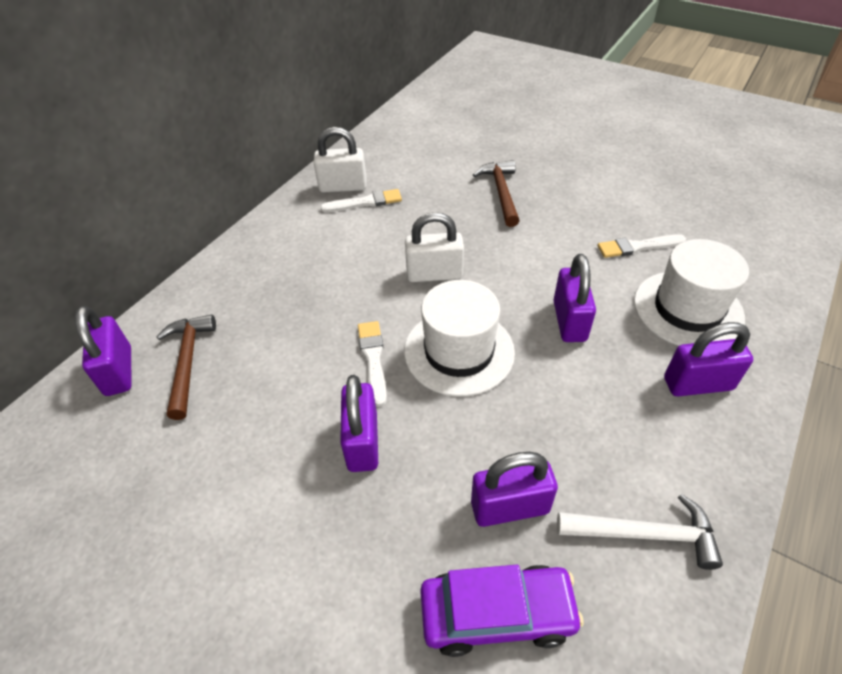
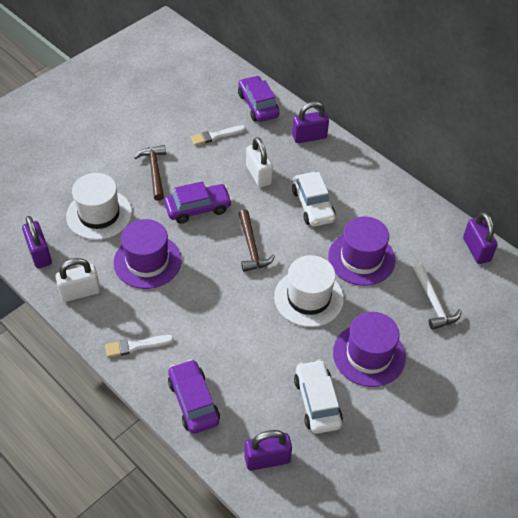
purple car: 1 -> 3
purple hat: 0 -> 3
purple padlock: 5 -> 4
white brush: 3 -> 2
white car: 0 -> 2

